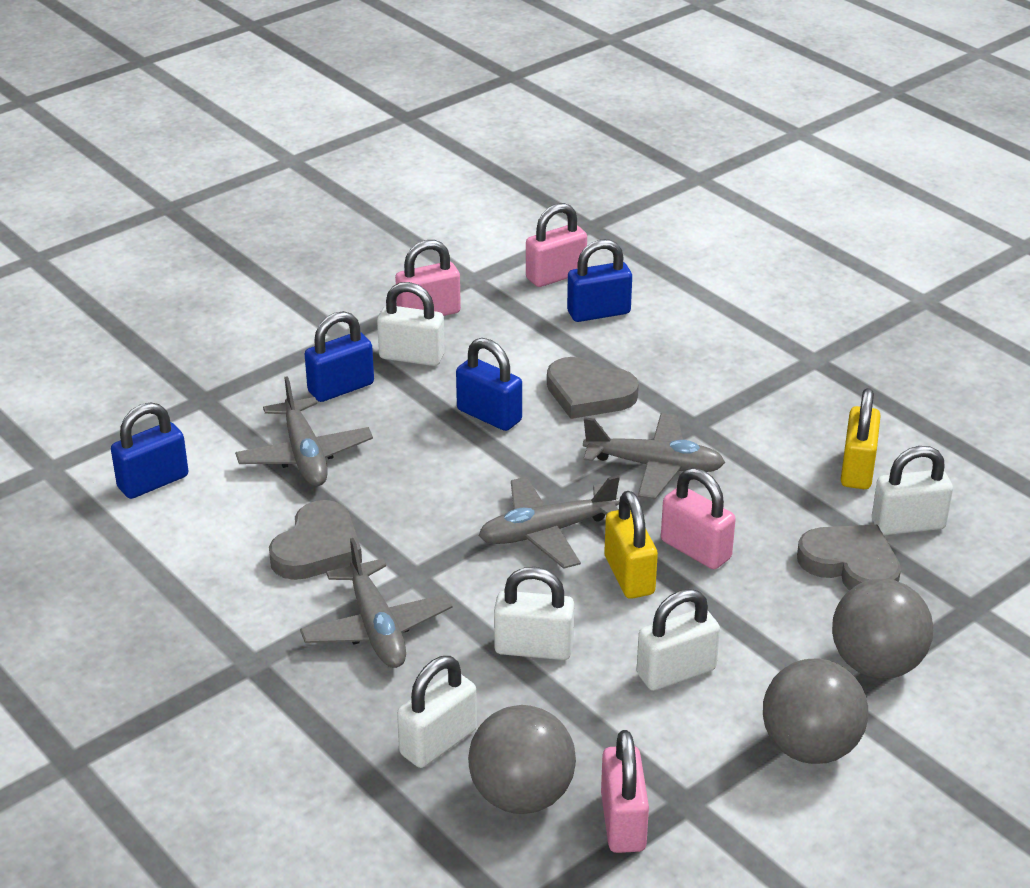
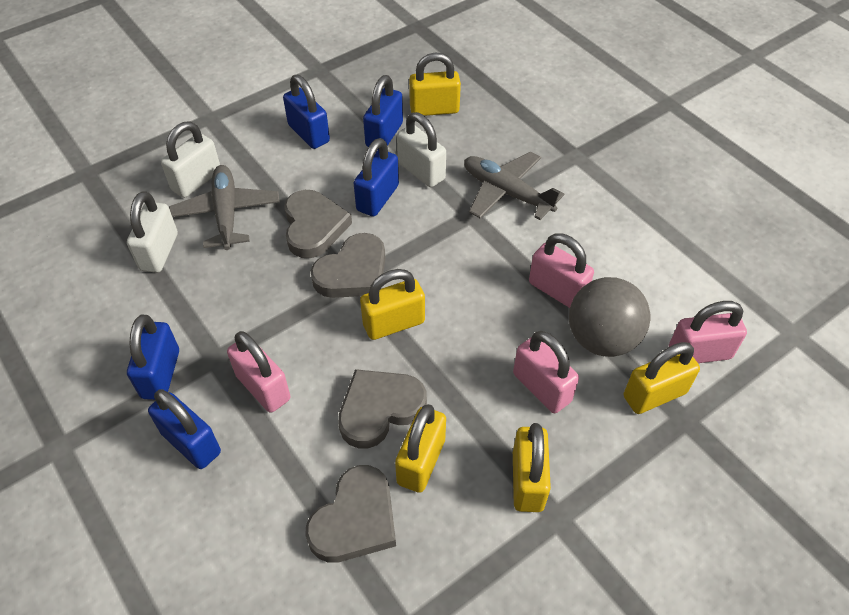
blue padlock: 4 -> 5
grey ball: 3 -> 1
grey heart: 3 -> 4
grey plane: 4 -> 2
white padlock: 5 -> 3
yellow padlock: 2 -> 5

